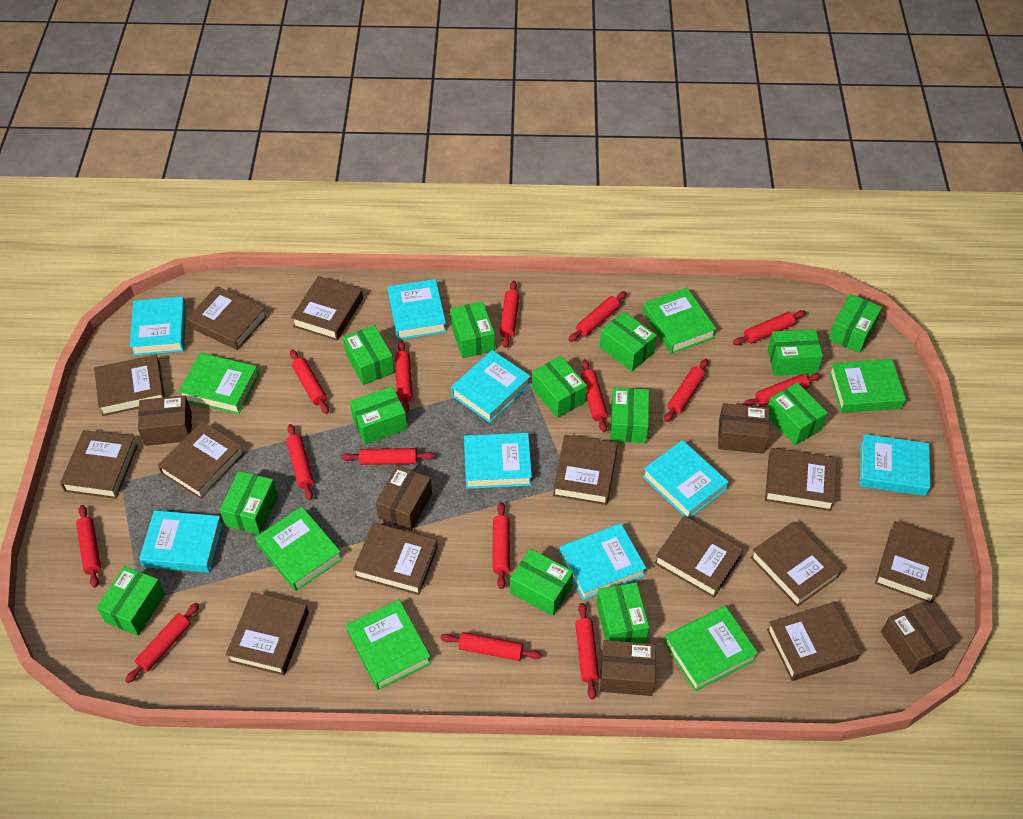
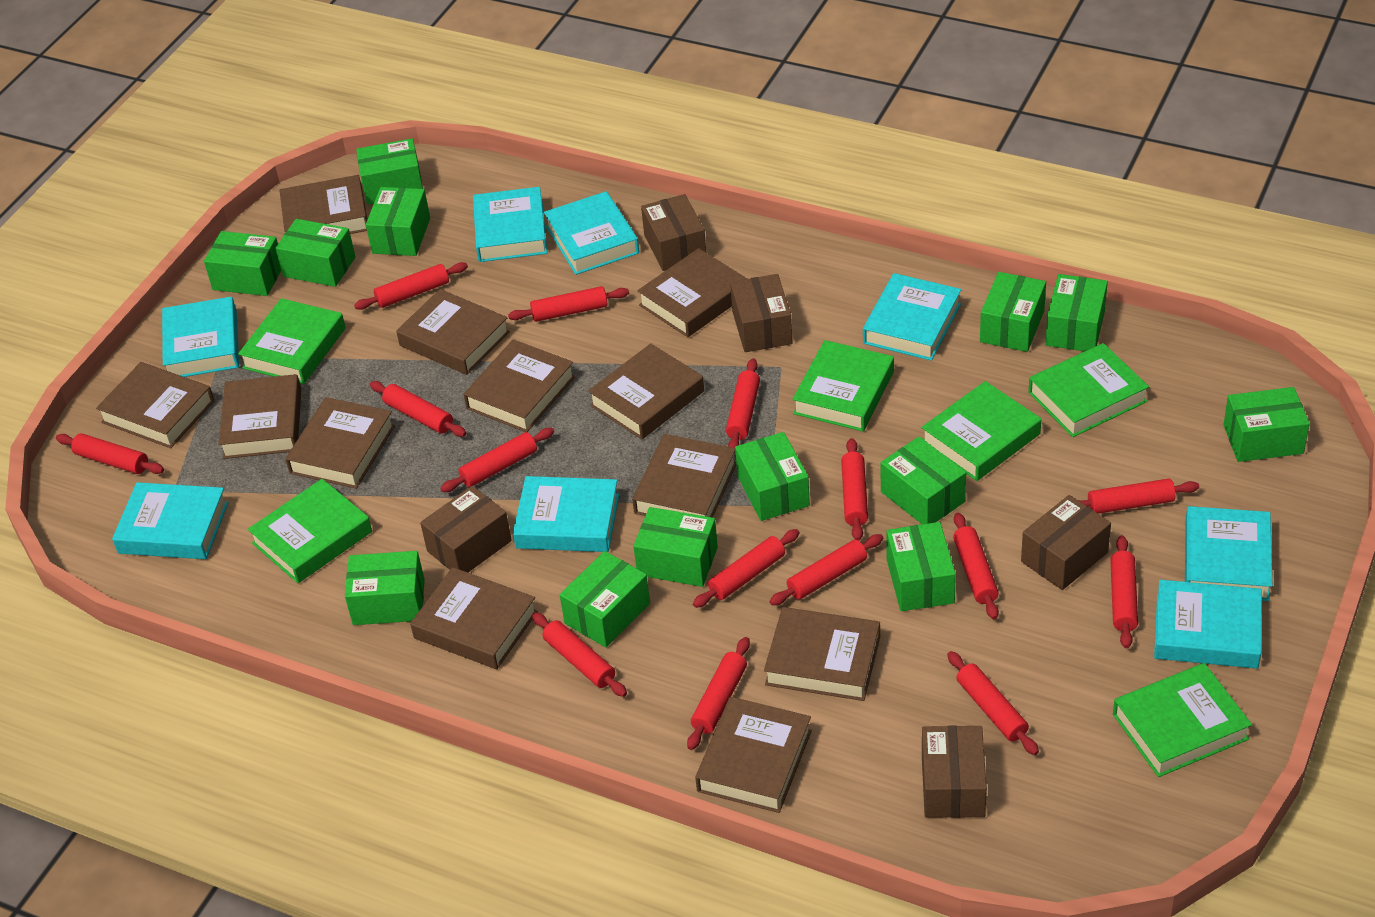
brown book: 13 -> 12

